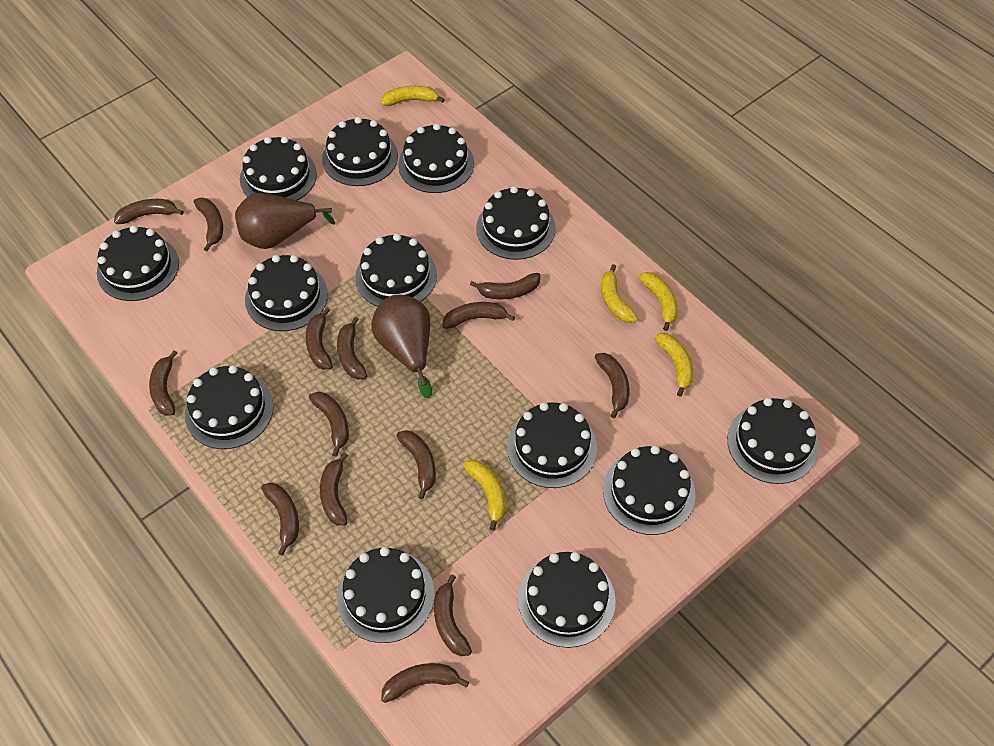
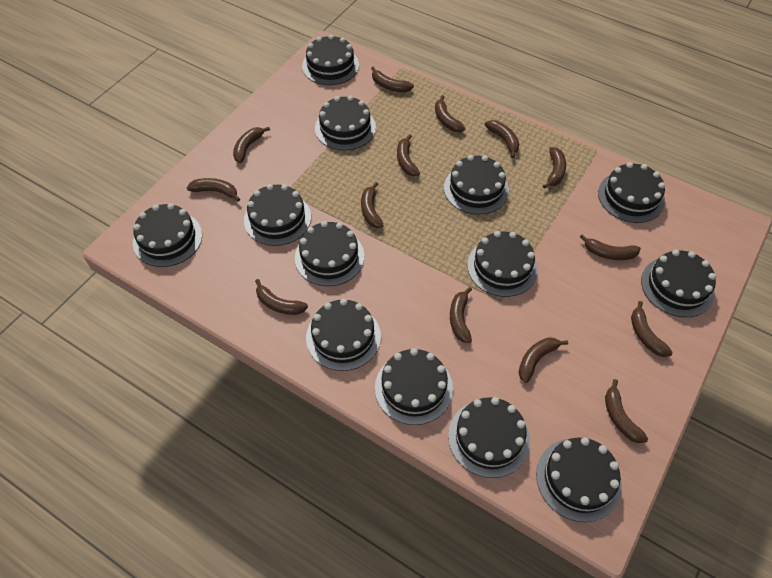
brown pear: 2 -> 0
yellow banana: 5 -> 0

